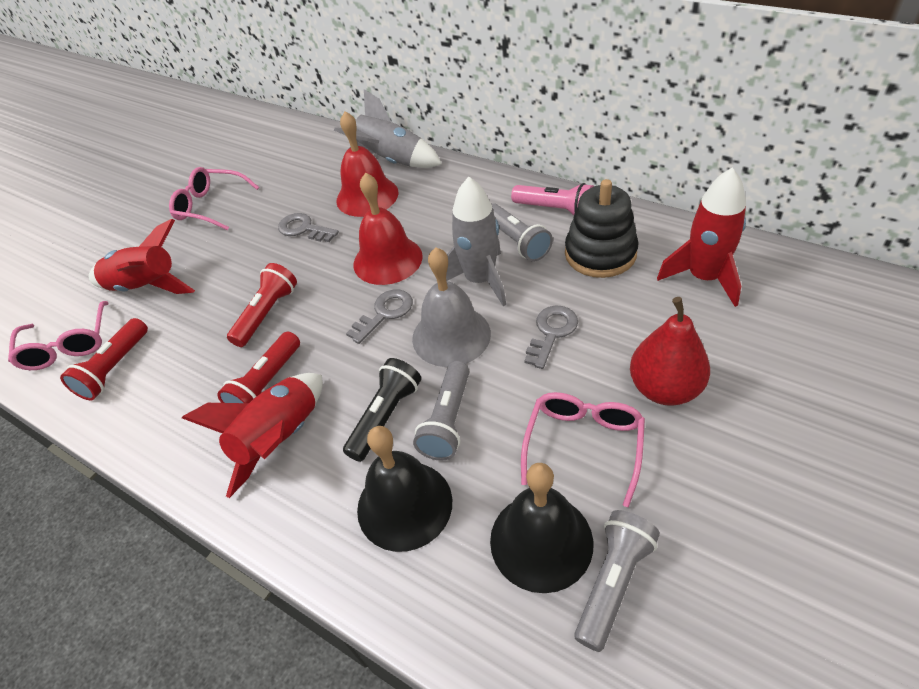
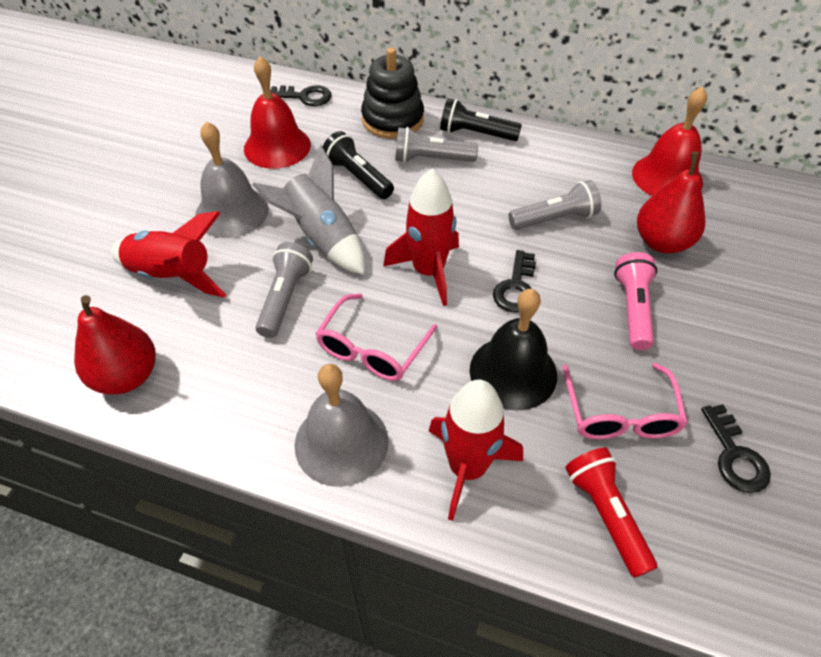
black bell: 2 -> 1
black flashlight: 1 -> 2
black key: 0 -> 3
grey bell: 1 -> 2
grey key: 3 -> 0
grey rocket: 2 -> 1
pink glasses: 3 -> 2
red flashlight: 3 -> 1
red pear: 1 -> 2

